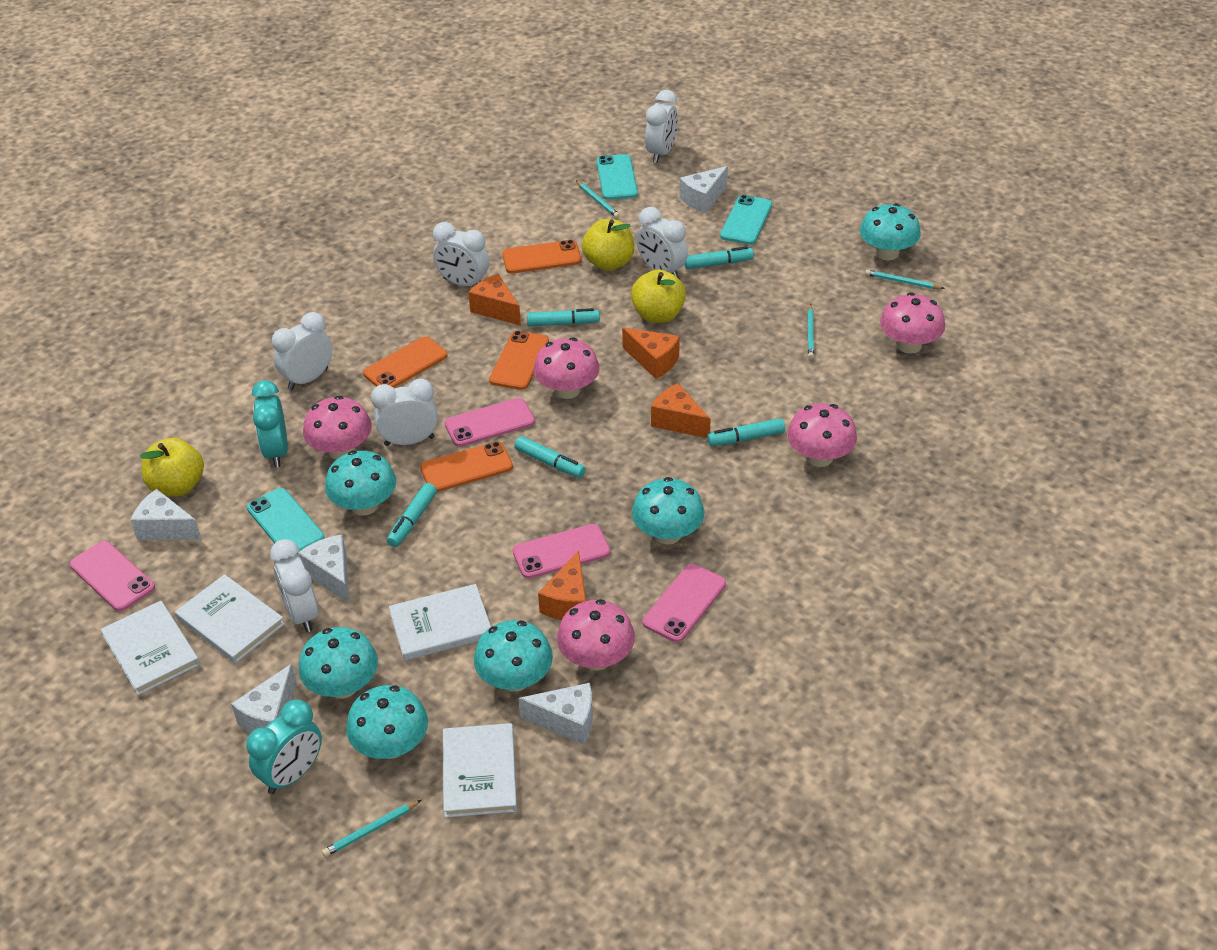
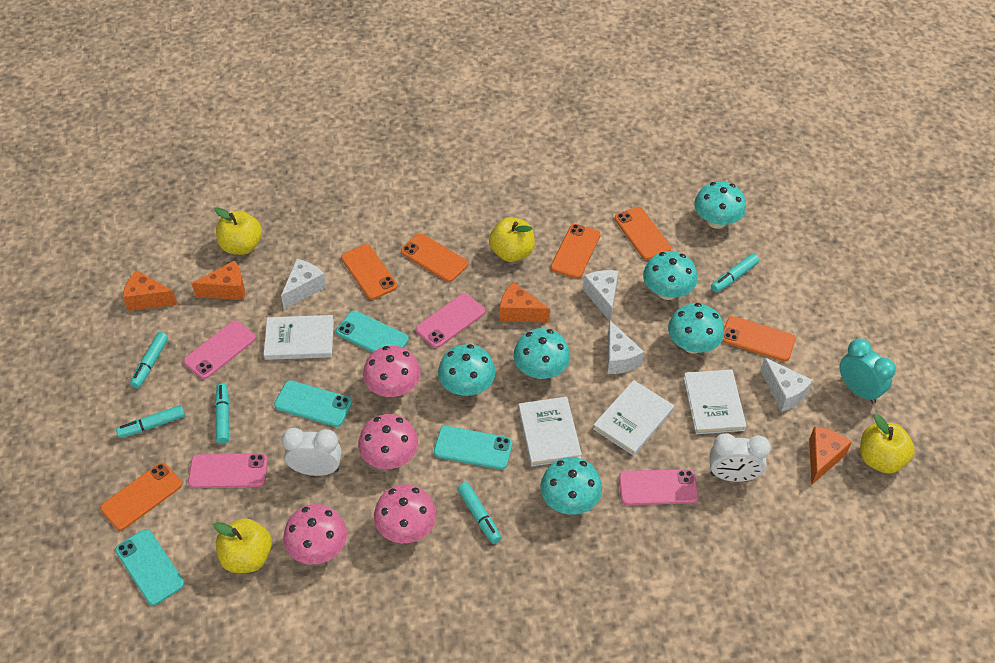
orange phone: 4 -> 6
pink mushroom: 5 -> 4
turquoise clock: 2 -> 1
turquoise pencil: 4 -> 0
turquoise phone: 3 -> 4
white cheese: 5 -> 4
white clock: 6 -> 2
yellow apple: 3 -> 4

